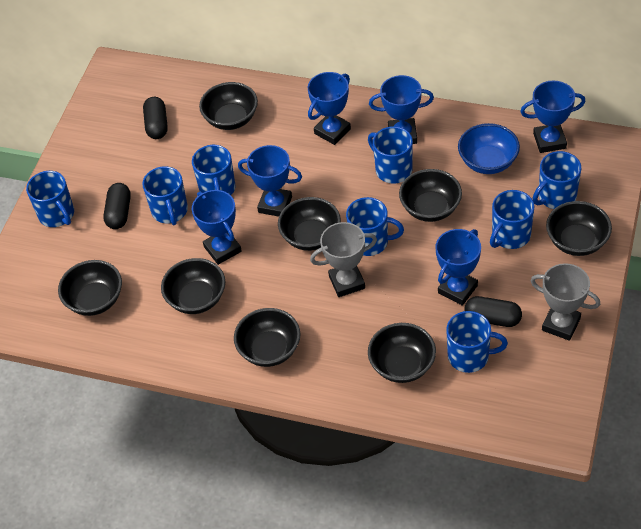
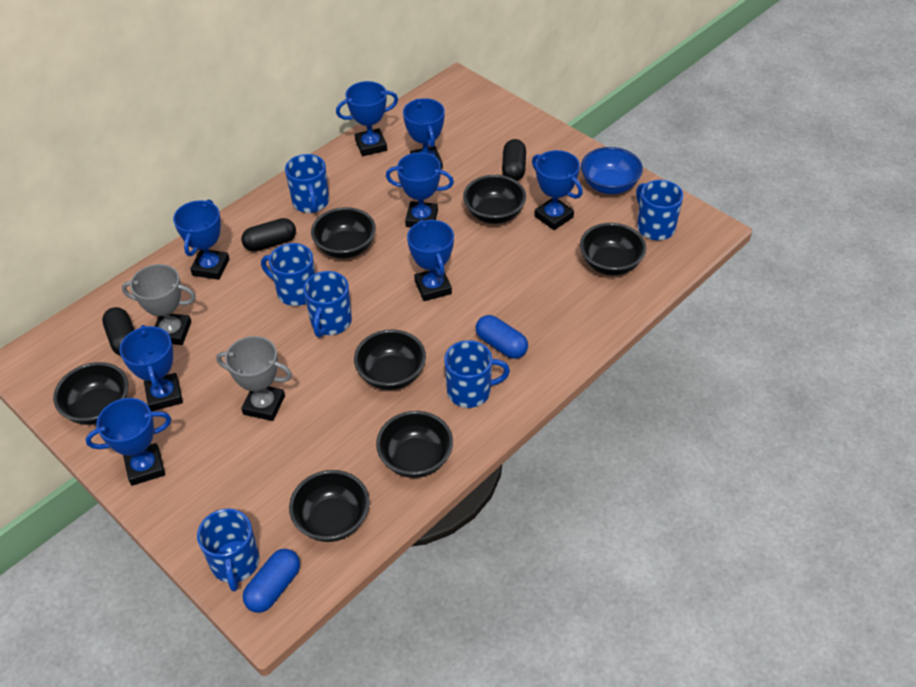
black bowl: 8 -> 7
blue capsule: 0 -> 2
blue mug: 8 -> 6
blue trophy: 6 -> 8

